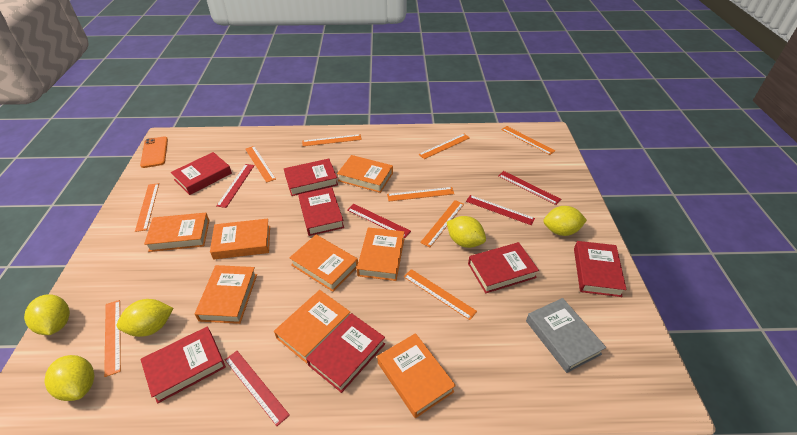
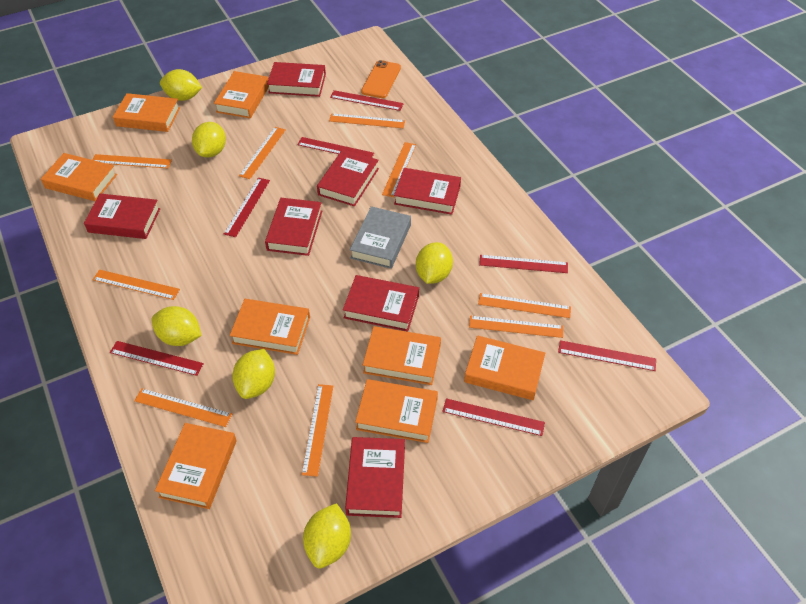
red ruler: 5 -> 7
yellow lemon: 5 -> 6

